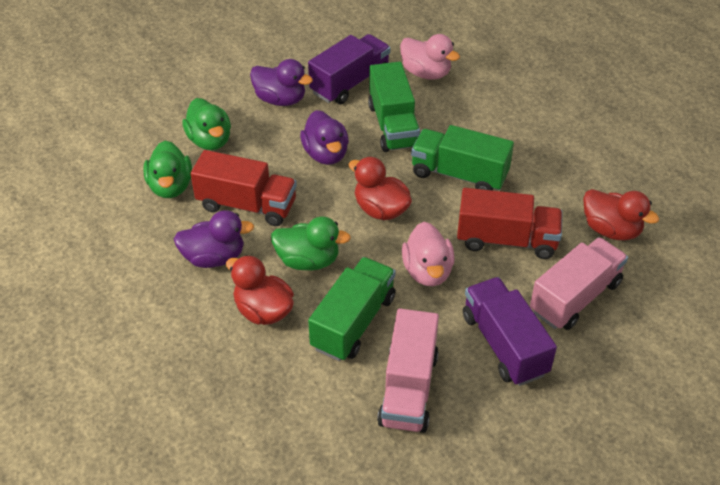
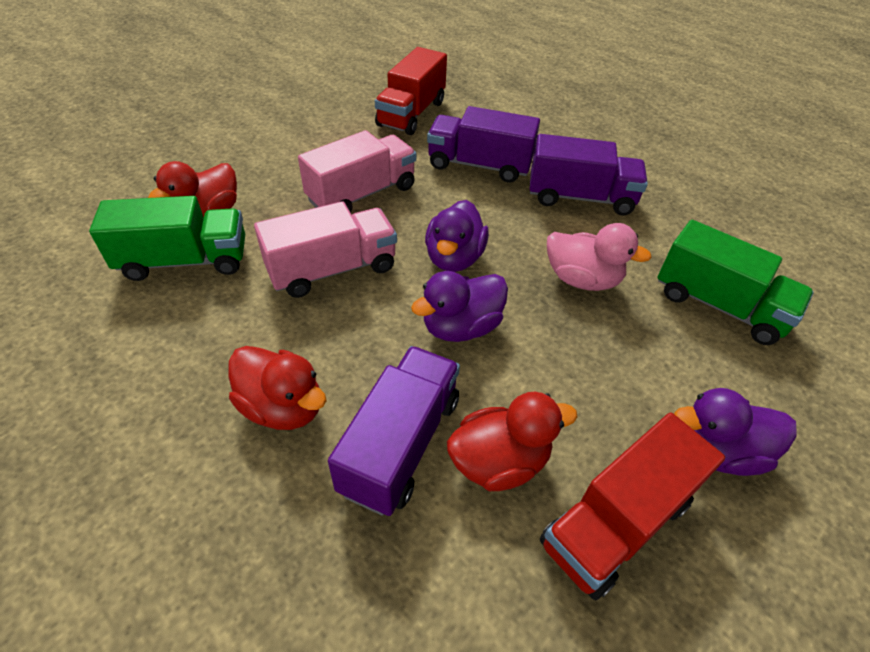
green duck: 3 -> 0
green truck: 3 -> 2
pink duck: 2 -> 1
purple truck: 2 -> 3

